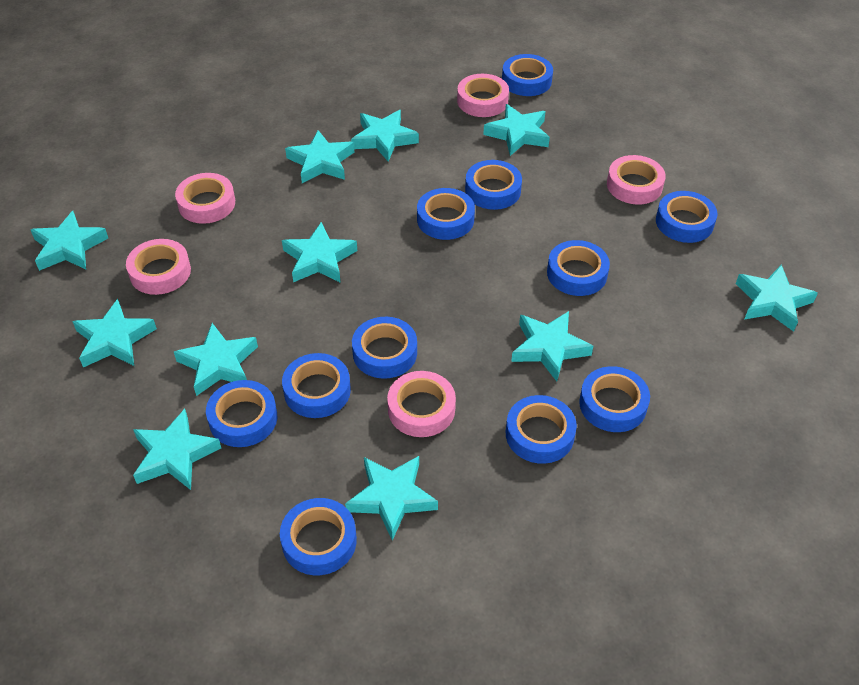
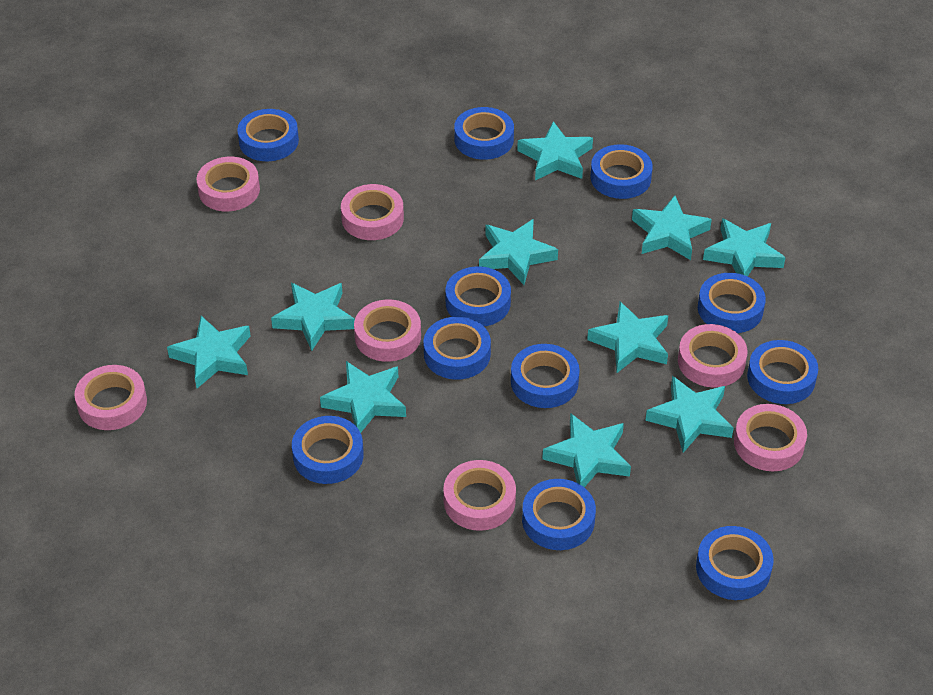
pink tape: 5 -> 7
turquoise star: 11 -> 10

